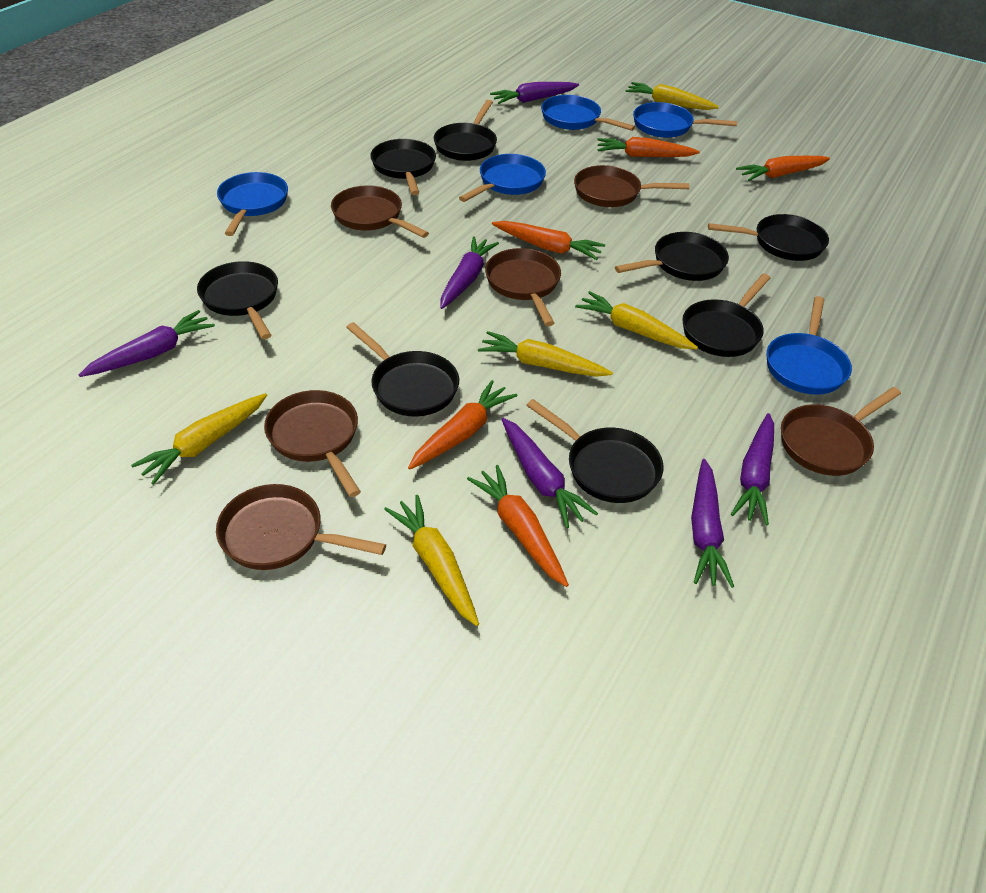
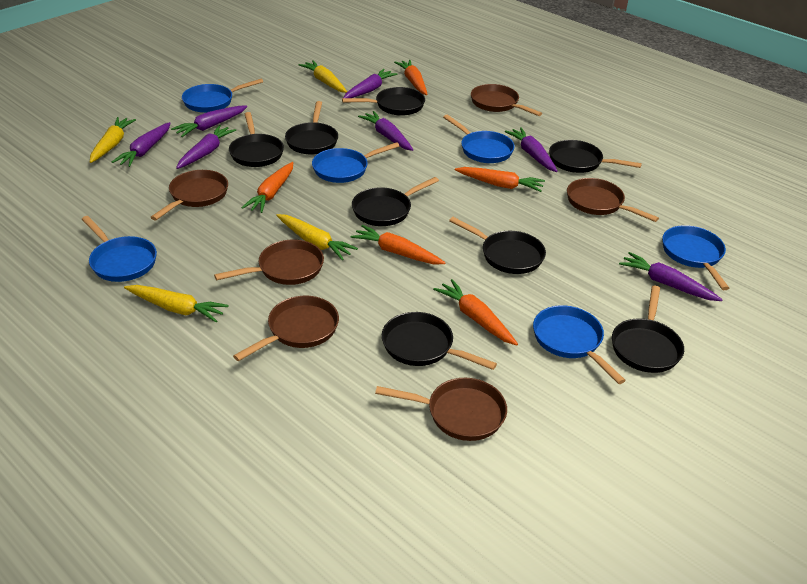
blue pan: 5 -> 6
purple carrot: 6 -> 7
yellow carrot: 5 -> 4

